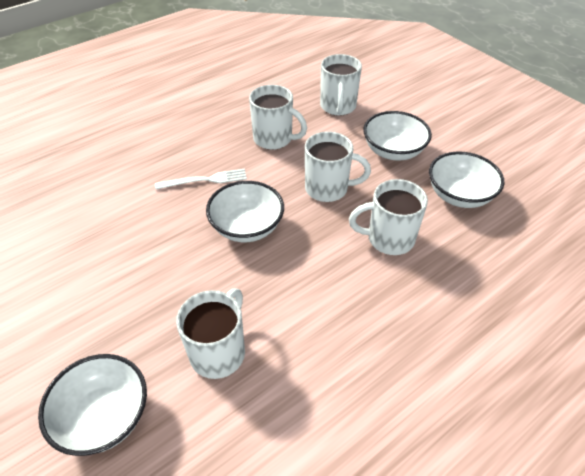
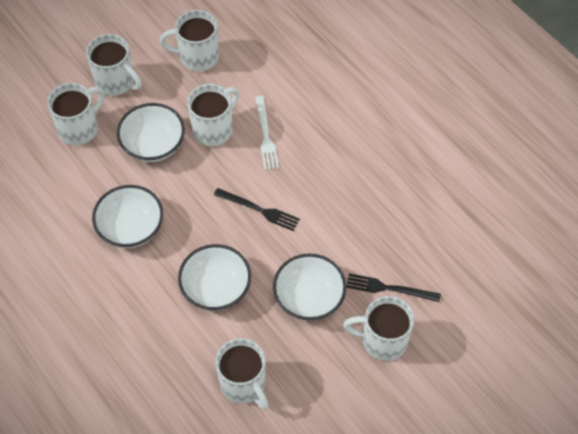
black fork: 0 -> 2
white mug: 5 -> 6

